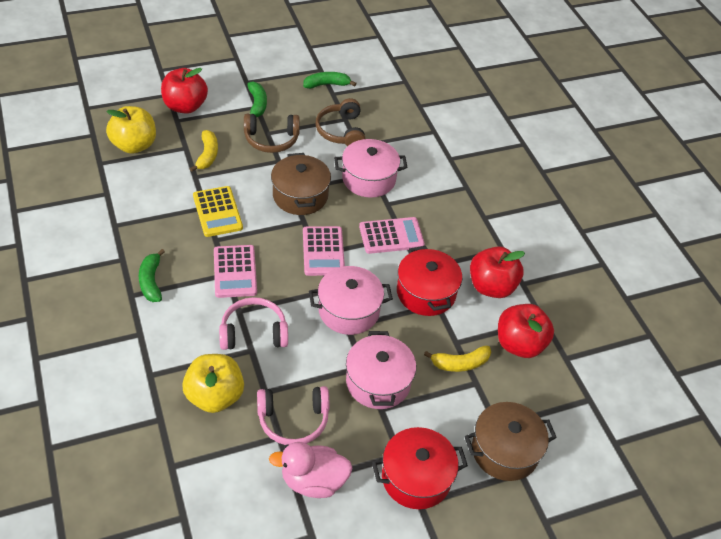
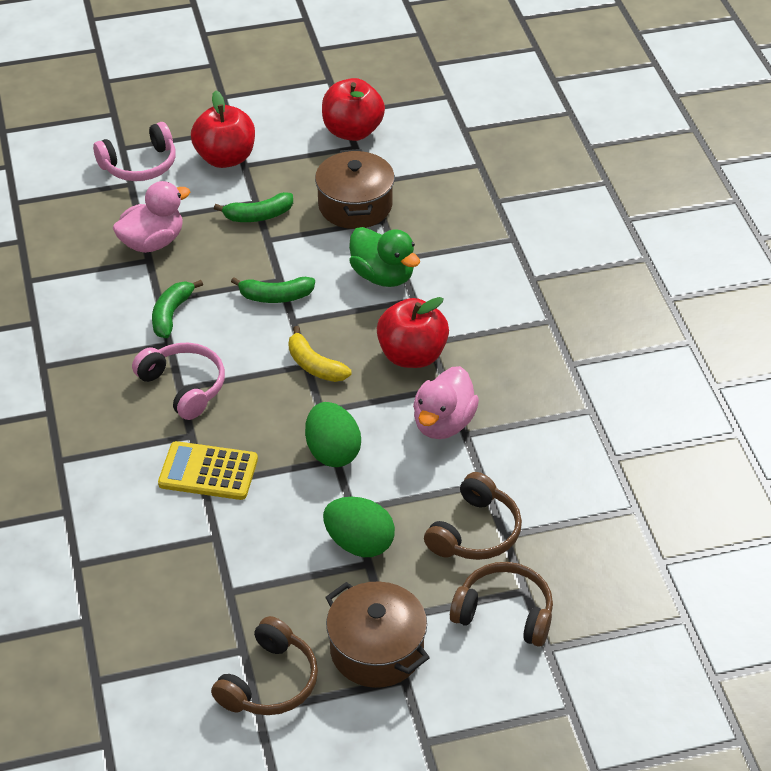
brown headphones: 2 -> 3
green duck: 0 -> 1
green egg: 0 -> 2
pink calculator: 3 -> 0
pink duck: 1 -> 2
pink pot: 3 -> 0
red pot: 2 -> 0
yellow apple: 2 -> 0
yellow banana: 2 -> 1

